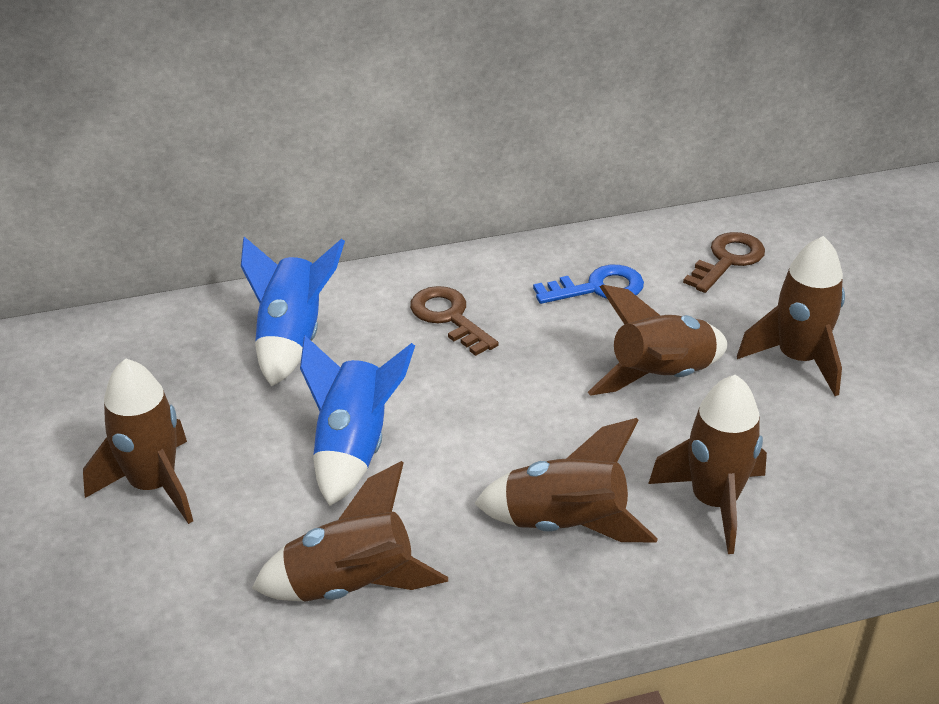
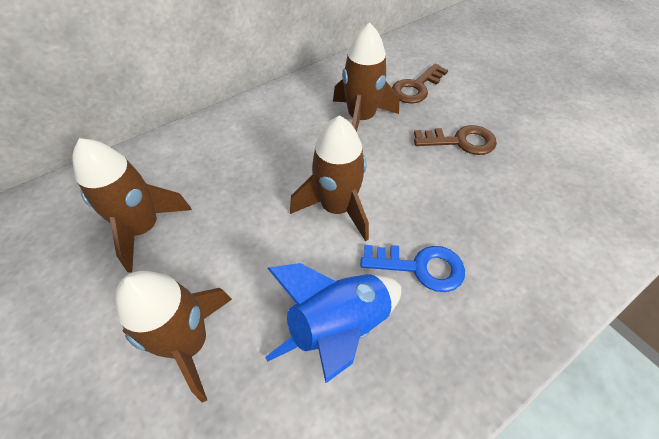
blue rocket: 2 -> 1
brown rocket: 6 -> 4

